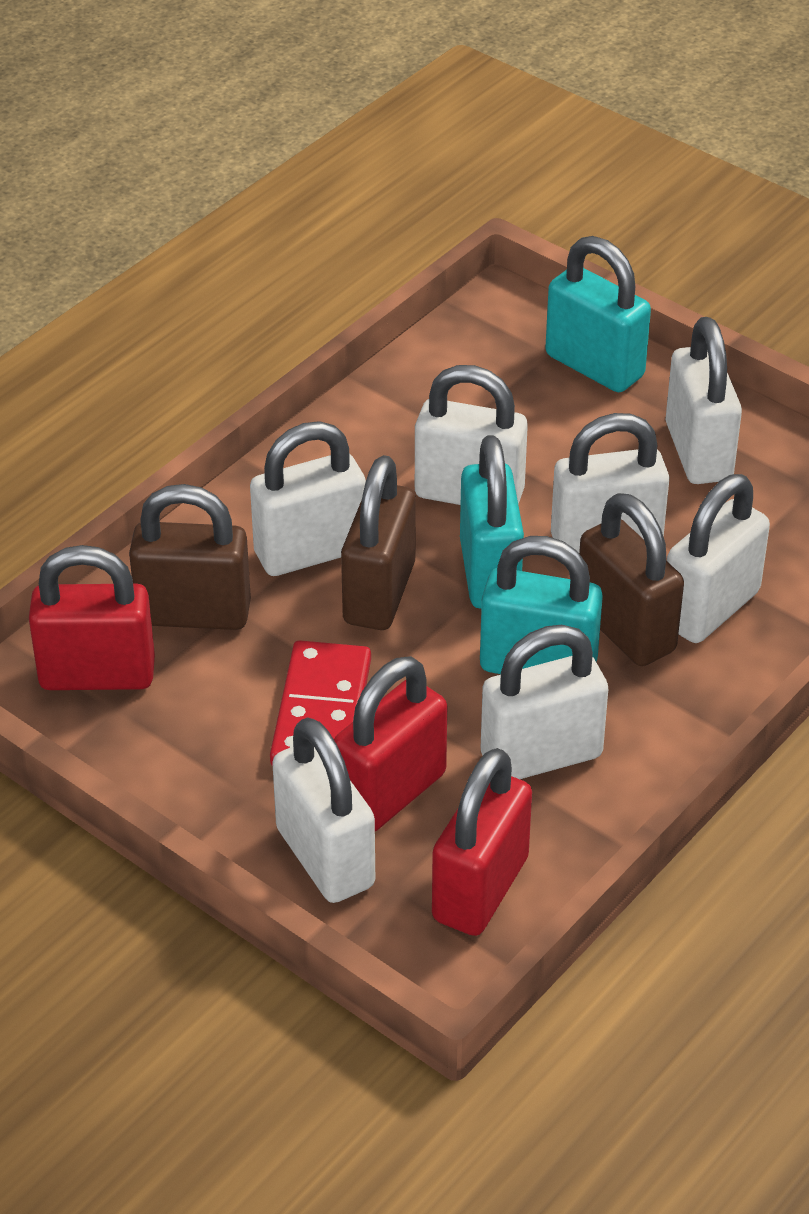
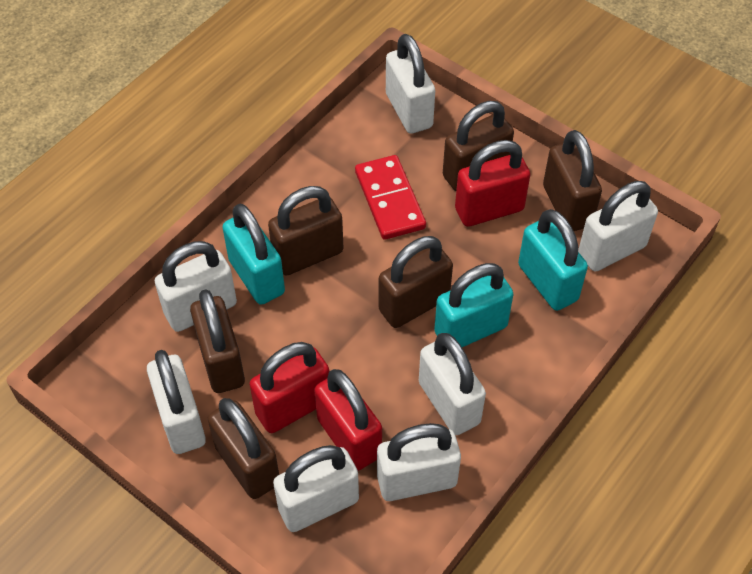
brown padlock: 3 -> 6

